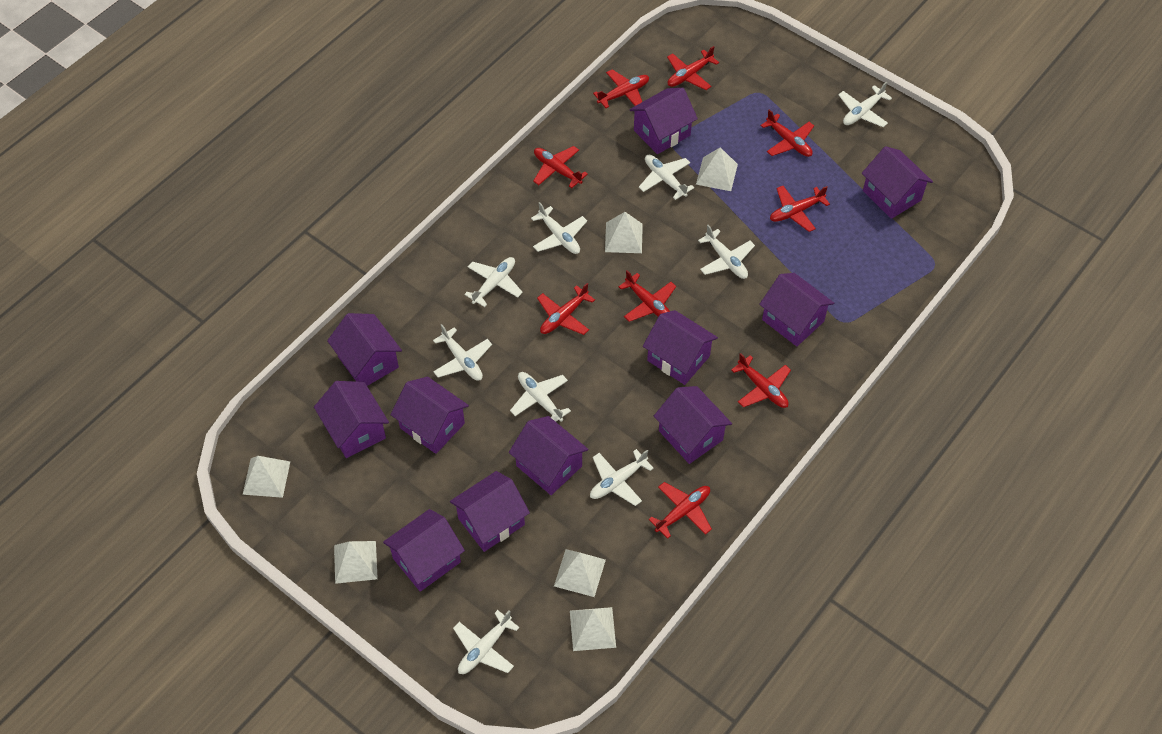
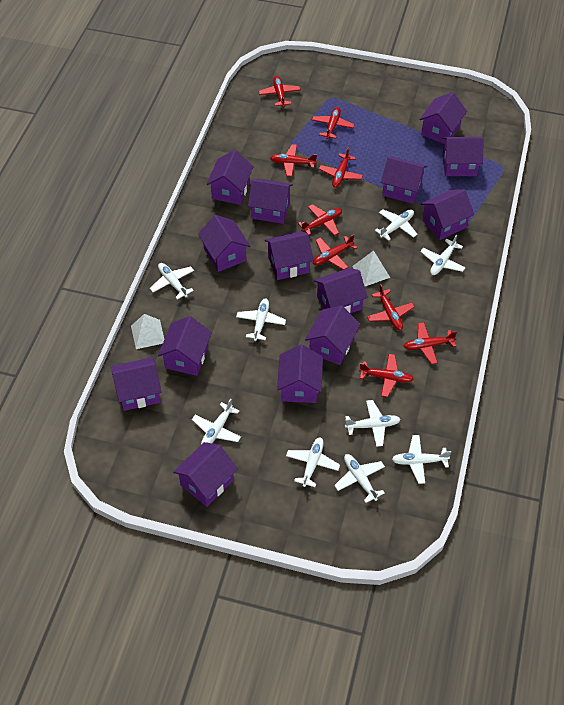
purple house: 11 -> 14
white pyramid: 6 -> 2

